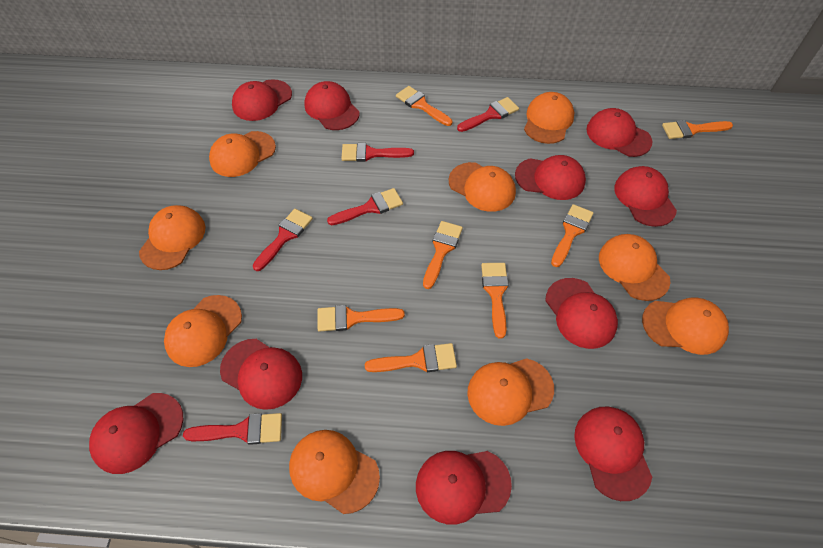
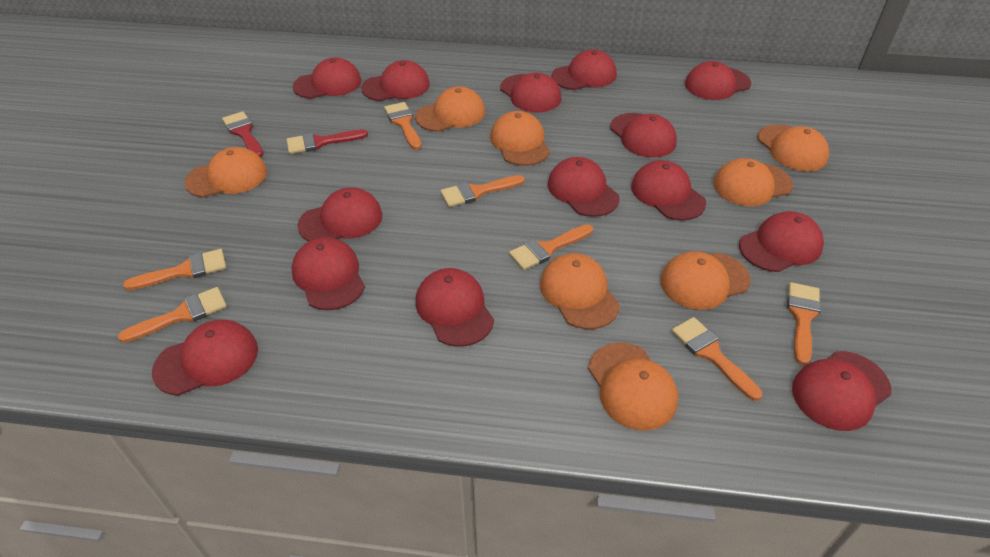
orange cap: 9 -> 8
red brush: 5 -> 2
red cap: 10 -> 14

